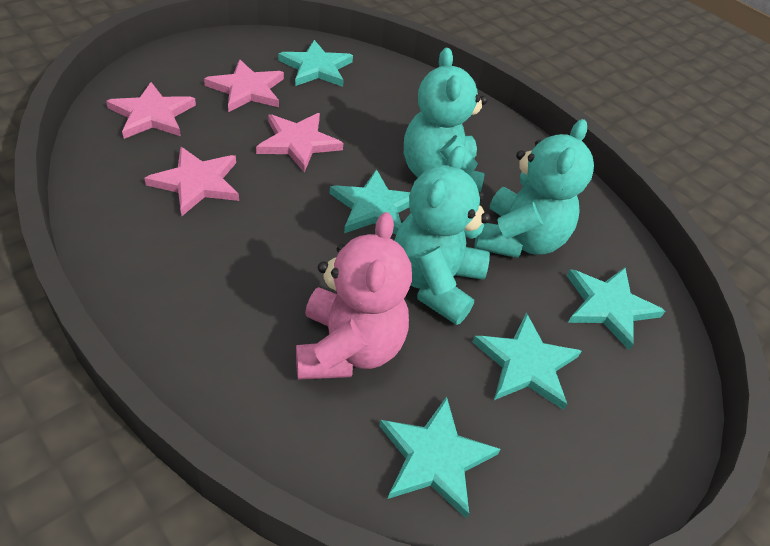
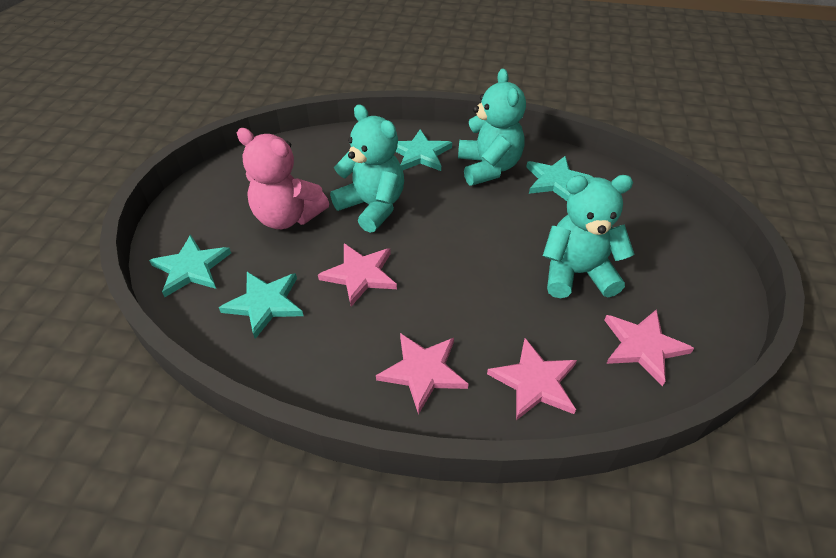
turquoise star: 5 -> 4

